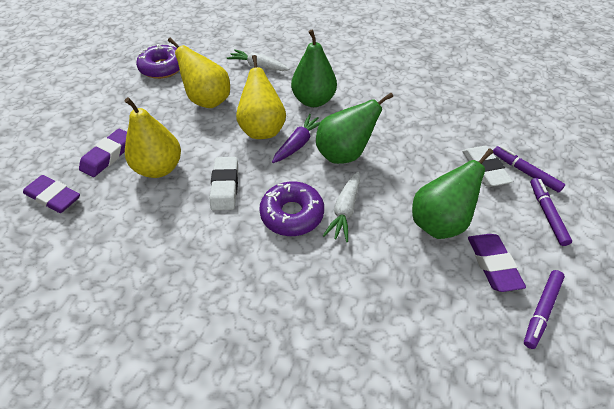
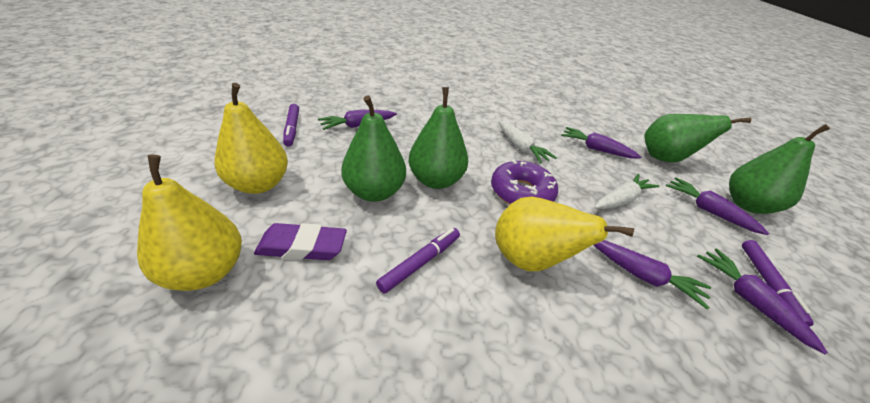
green pear: 3 -> 4
purple carrot: 1 -> 5
purple donut: 2 -> 1
purple eraser: 3 -> 1
white eraser: 2 -> 0

